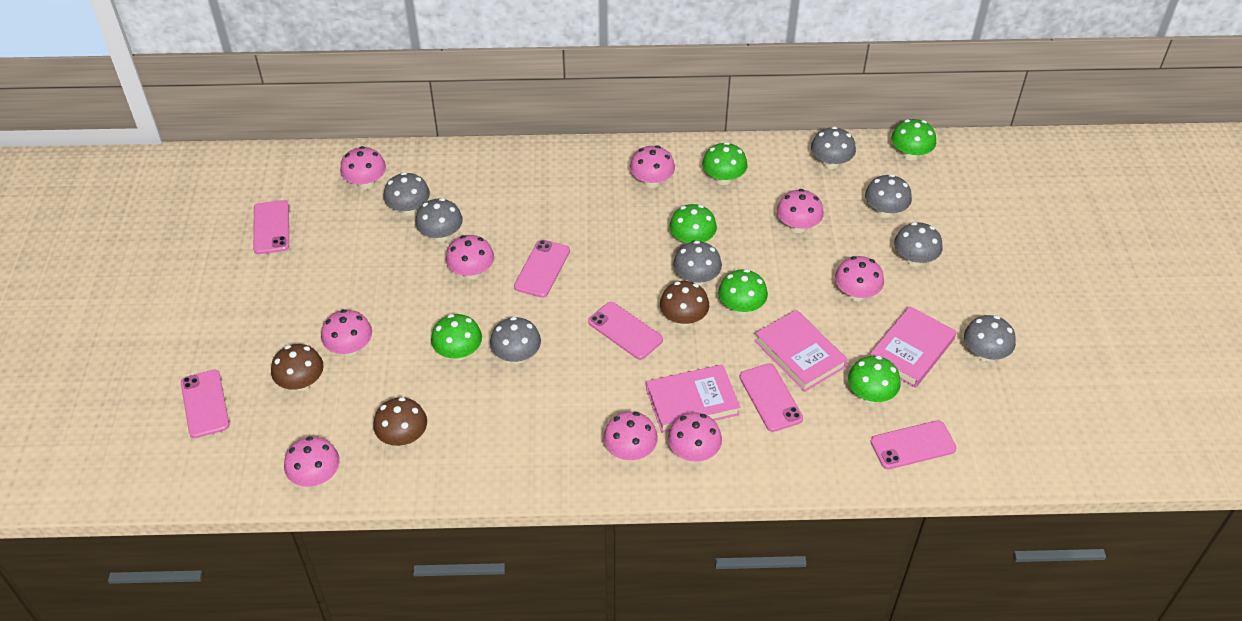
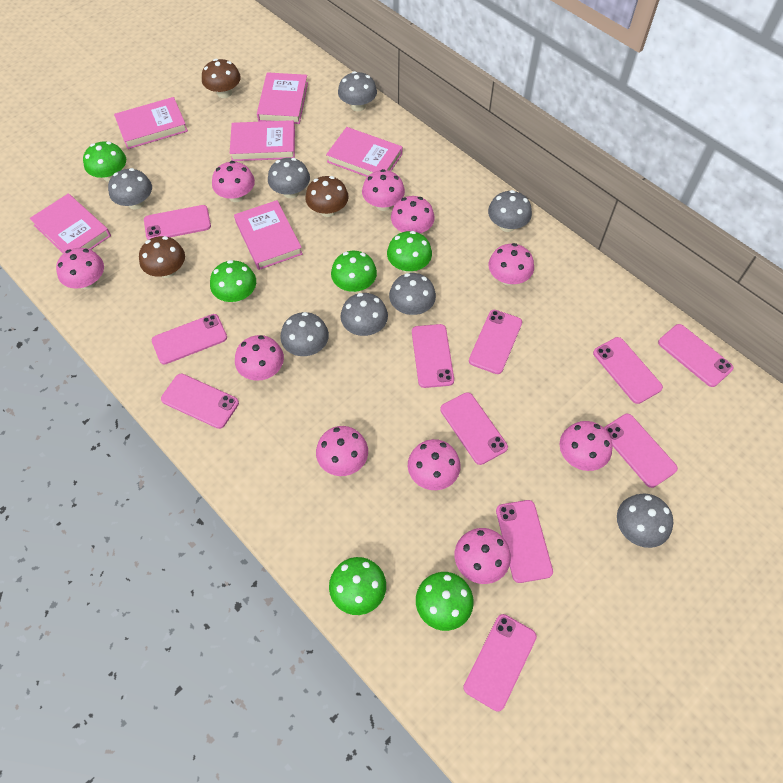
pink book: 3 -> 6
pink mushroom: 9 -> 10
pink phone: 6 -> 11

